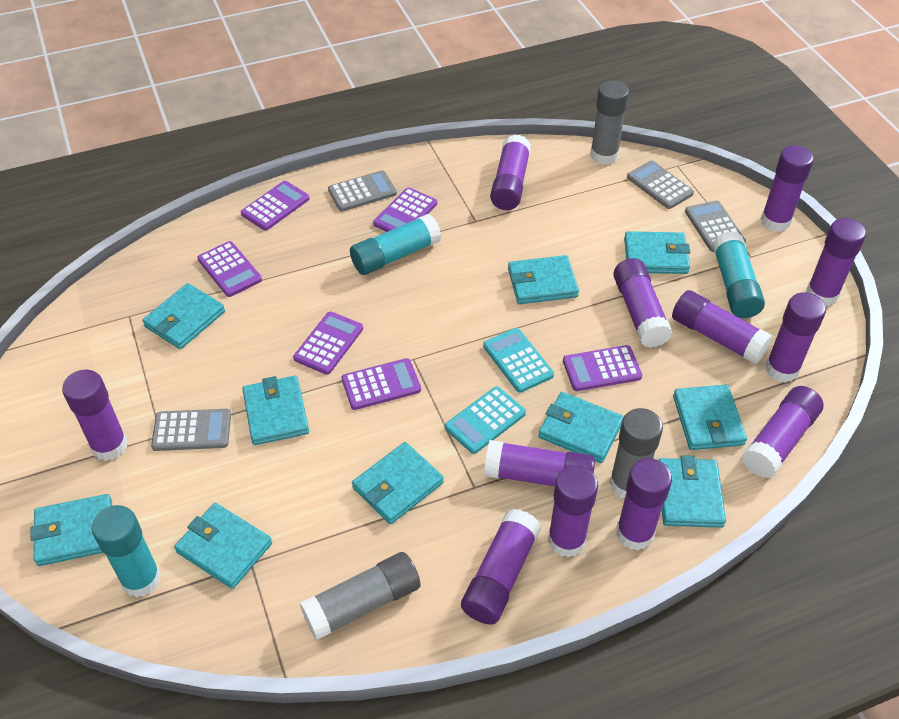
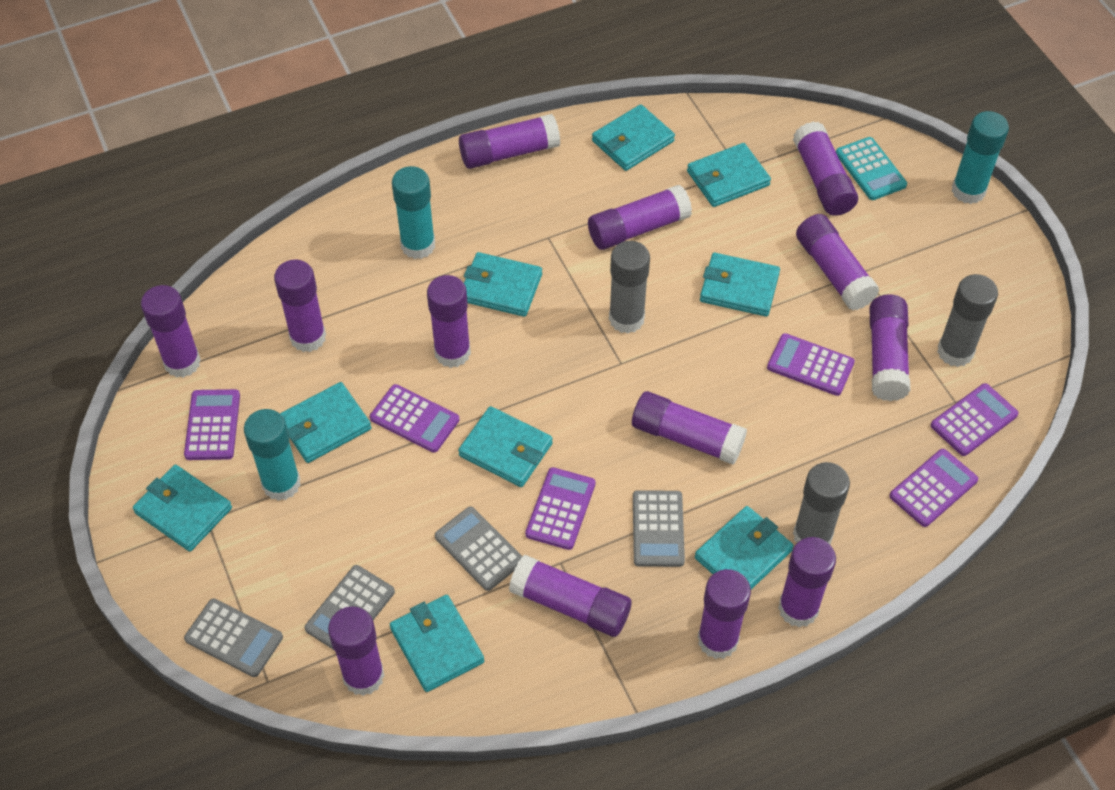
purple glue stick: 12 -> 13
turquoise calculator: 2 -> 1
turquoise wallet: 10 -> 9

